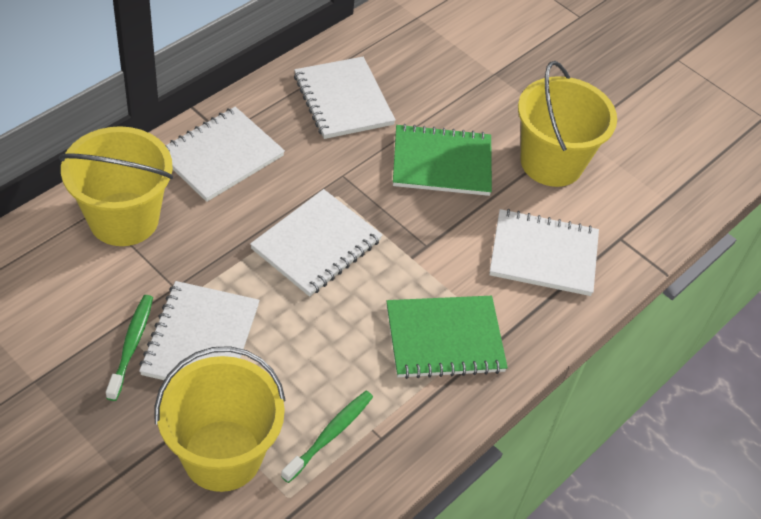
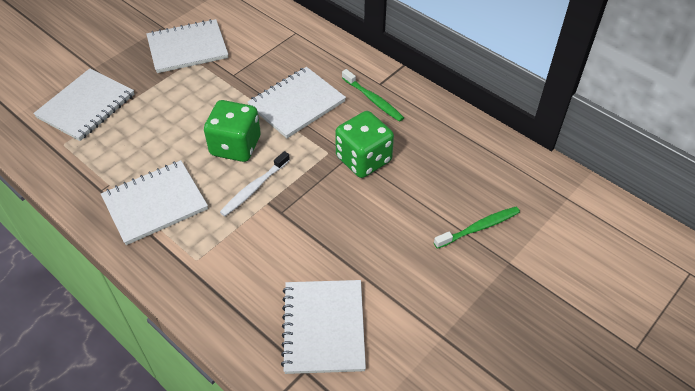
green dice: 0 -> 2
green notebook: 2 -> 0
white toothbrush: 0 -> 1
yellow bucket: 3 -> 0

